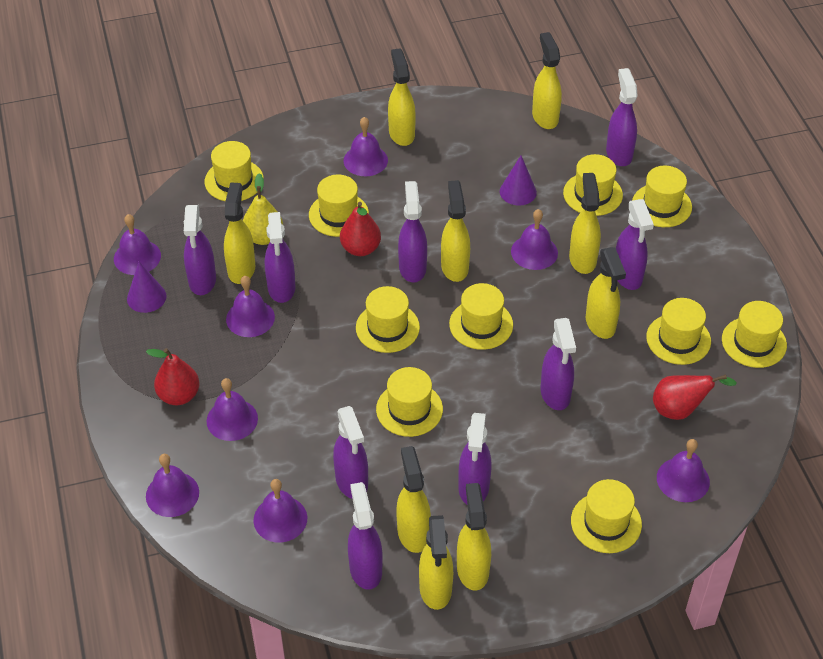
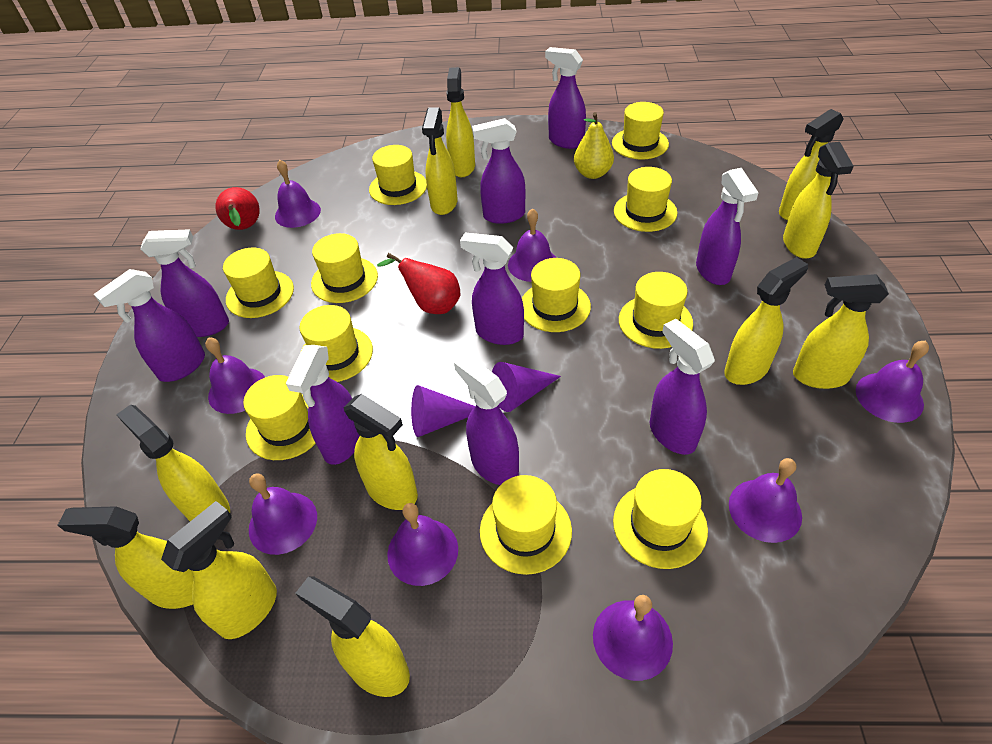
red pear: 3 -> 2
yellow hat: 10 -> 11
yellow spray bottle: 9 -> 11

